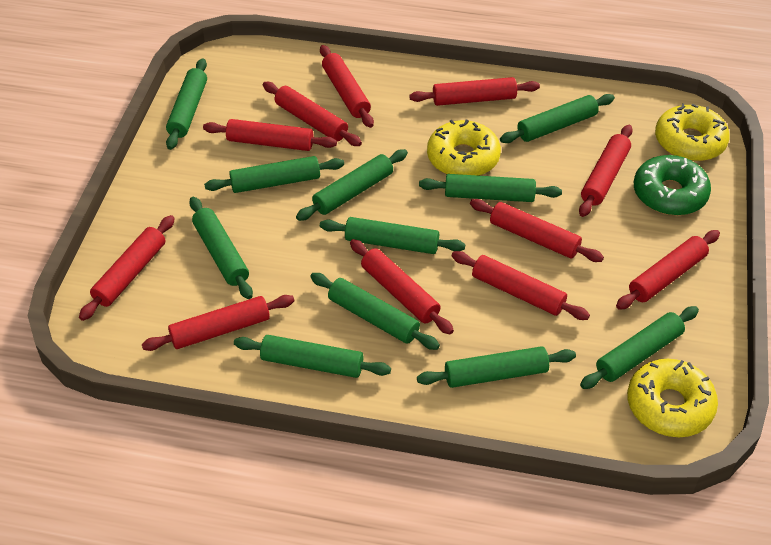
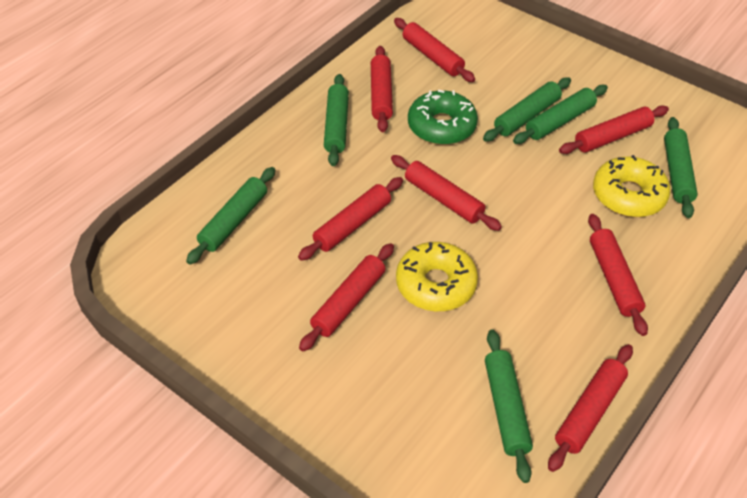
green rolling pin: 11 -> 6
red rolling pin: 11 -> 8
yellow donut: 3 -> 2

